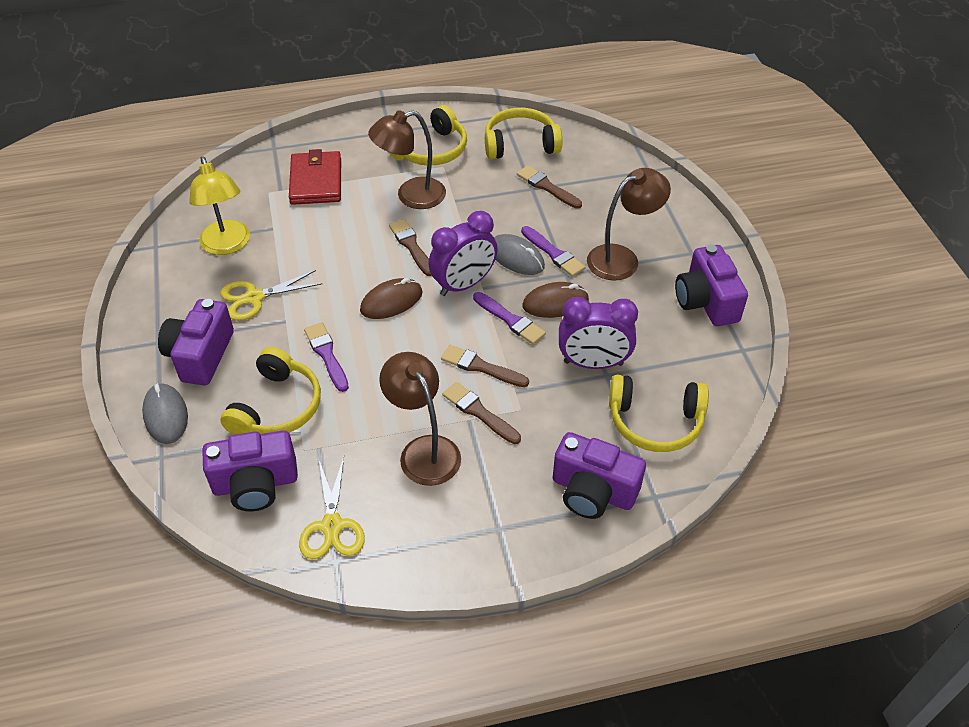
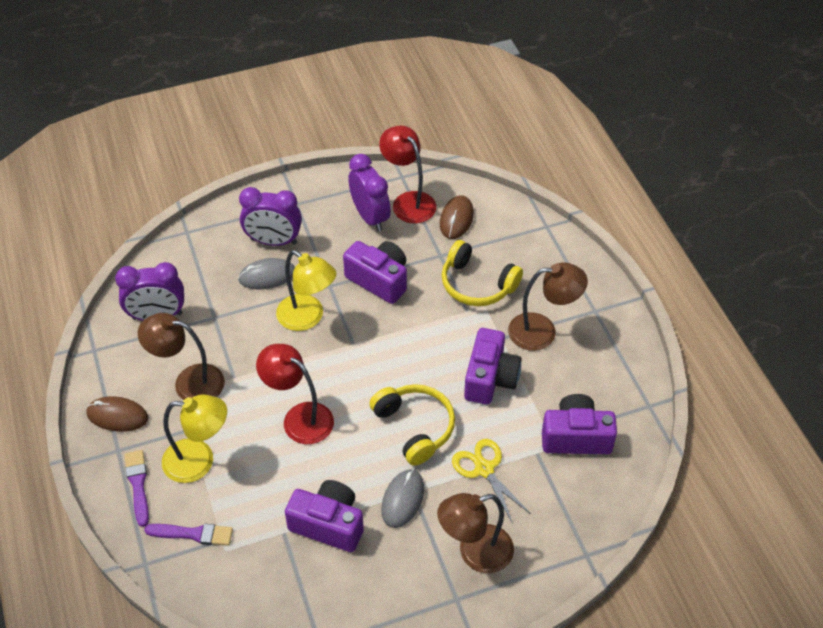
brown brush: 4 -> 0
purple brush: 3 -> 2
purple clock: 2 -> 3
red lamp: 0 -> 2
red wallet: 1 -> 0
yellow headphones: 4 -> 2
yellow lamp: 1 -> 2
yellow scissors: 2 -> 1

